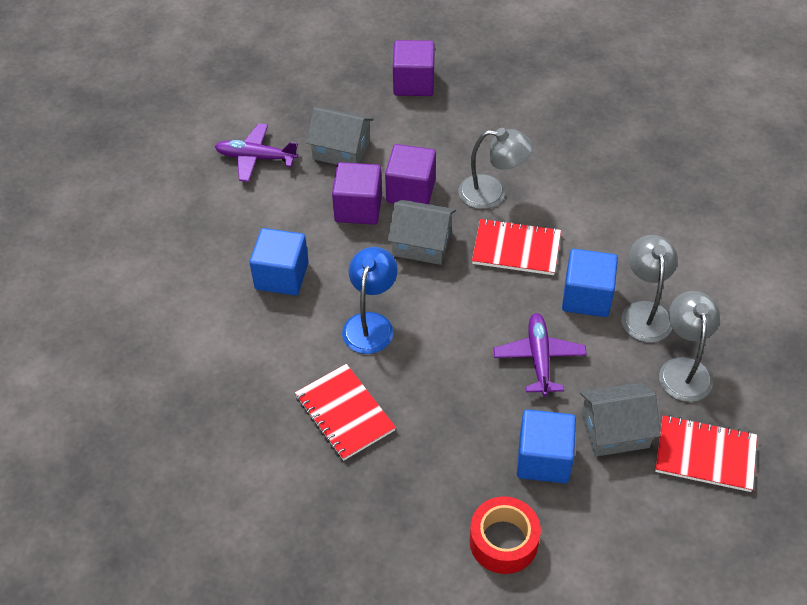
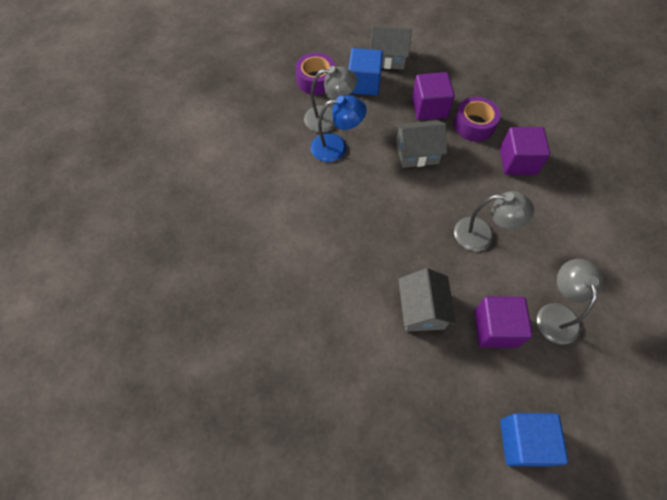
blue cube: 3 -> 2
purple plane: 2 -> 0
purple tape: 0 -> 2
red notebook: 3 -> 0
red tape: 1 -> 0

